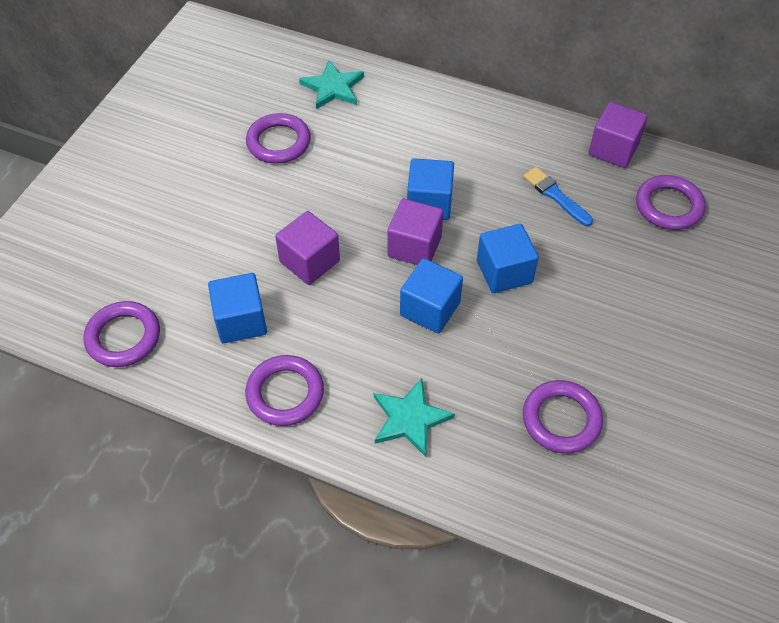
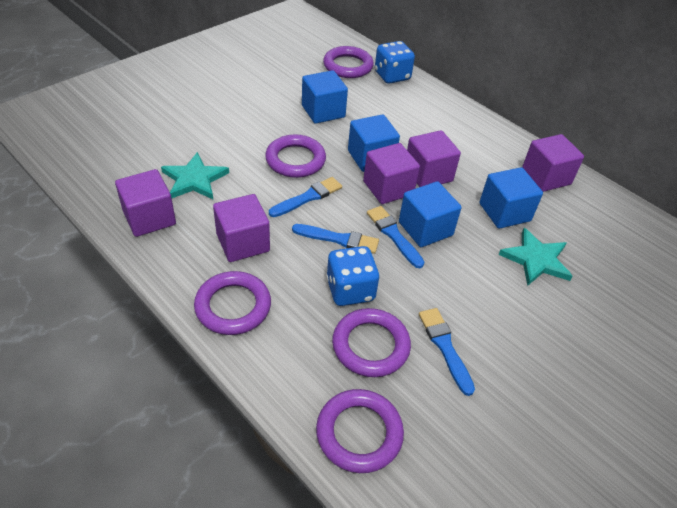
blue brush: 1 -> 4
blue dice: 0 -> 2
purple cube: 3 -> 5

